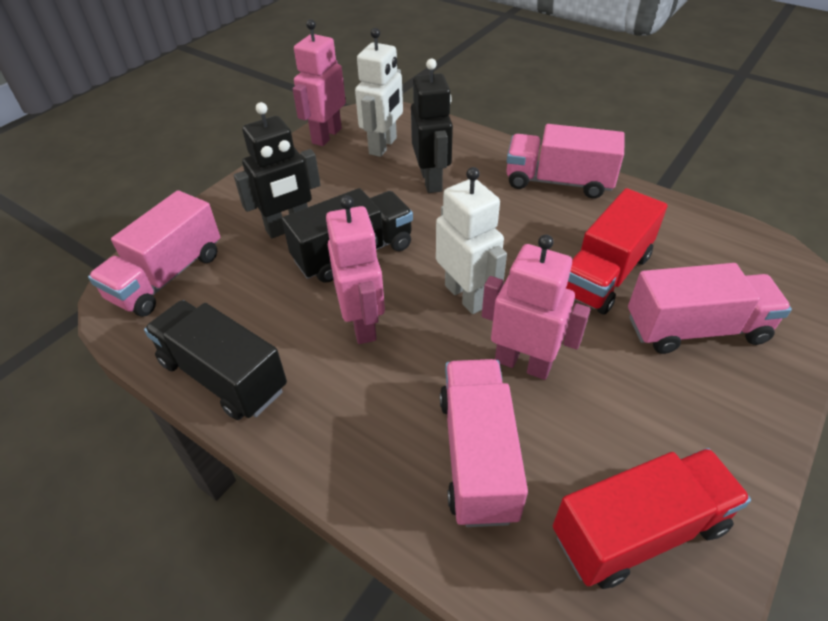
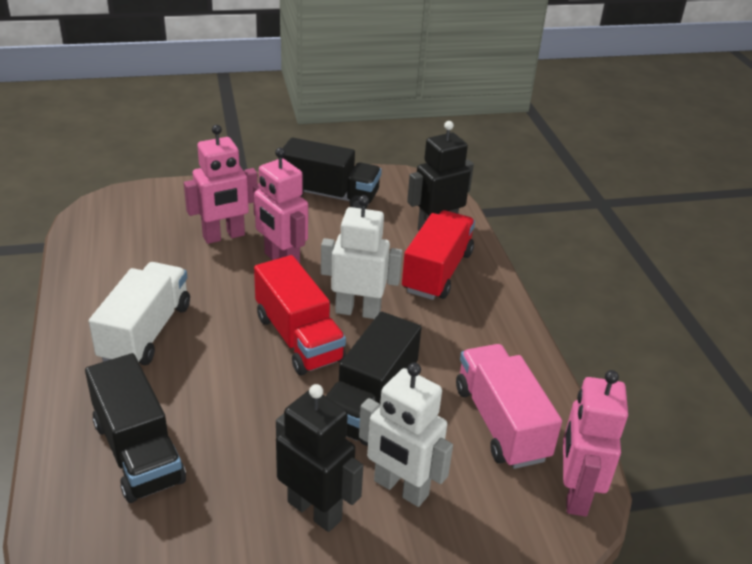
black truck: 2 -> 3
pink truck: 4 -> 1
white truck: 0 -> 1

